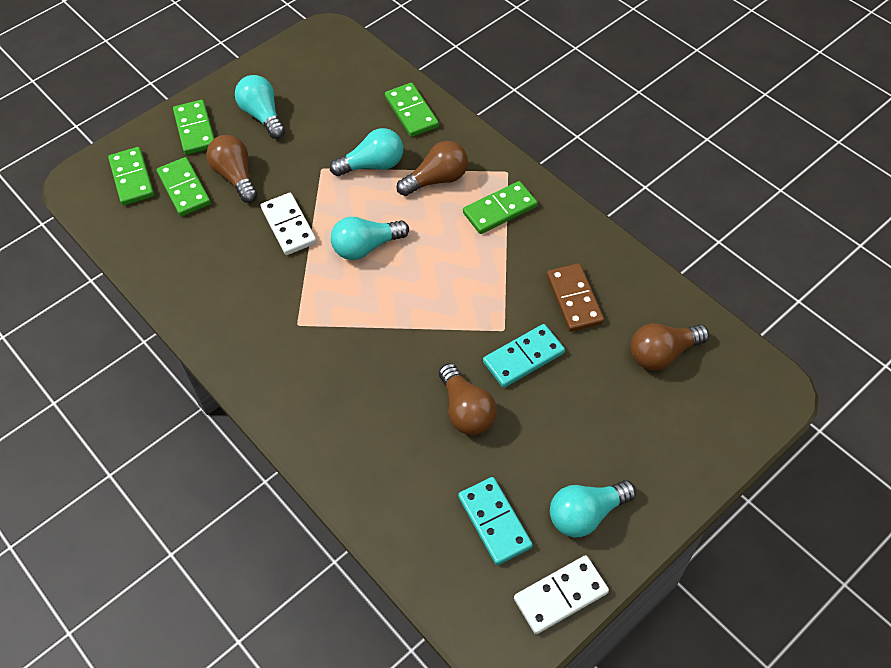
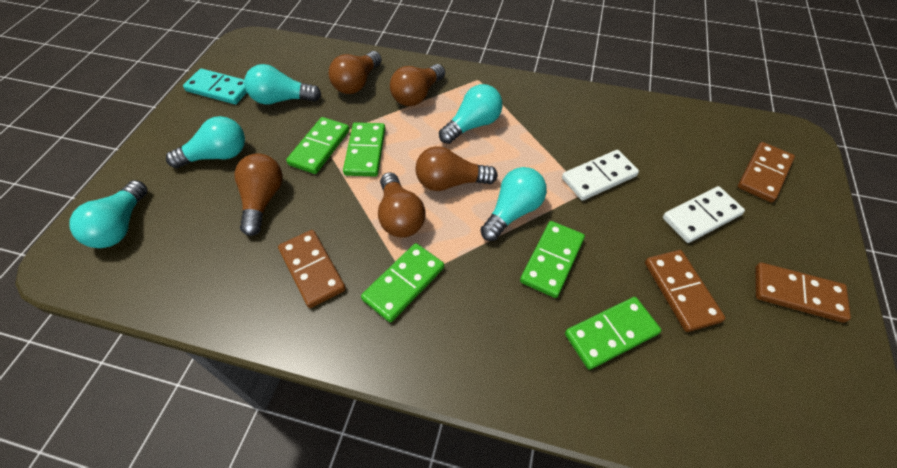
brown domino: 1 -> 4
brown light bulb: 4 -> 5
turquoise domino: 2 -> 1
turquoise light bulb: 4 -> 5

